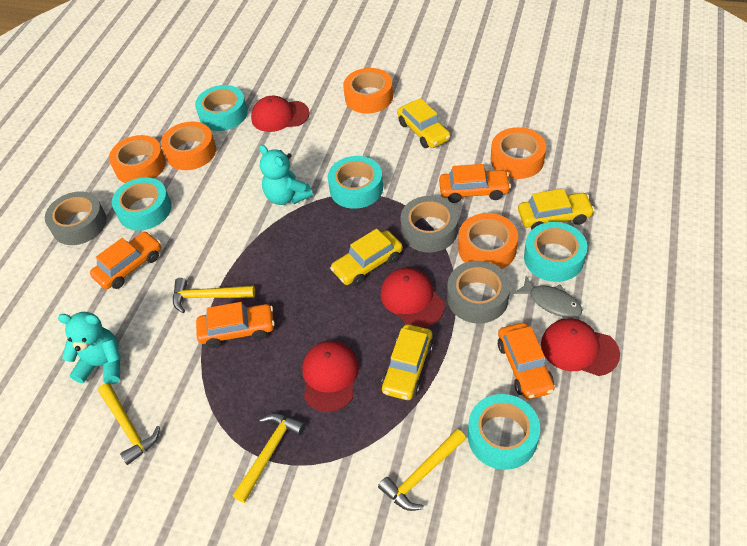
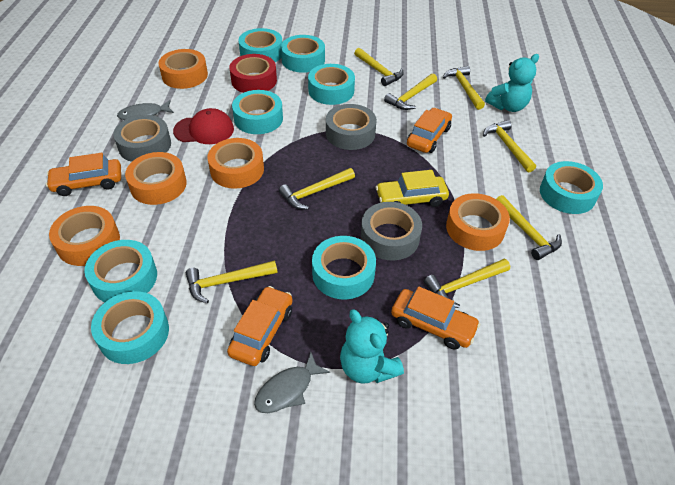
grey fish: 1 -> 2
red cap: 4 -> 1
red tape: 0 -> 1
turquoise tape: 5 -> 8
yellow car: 4 -> 1
yellow hammer: 4 -> 8

